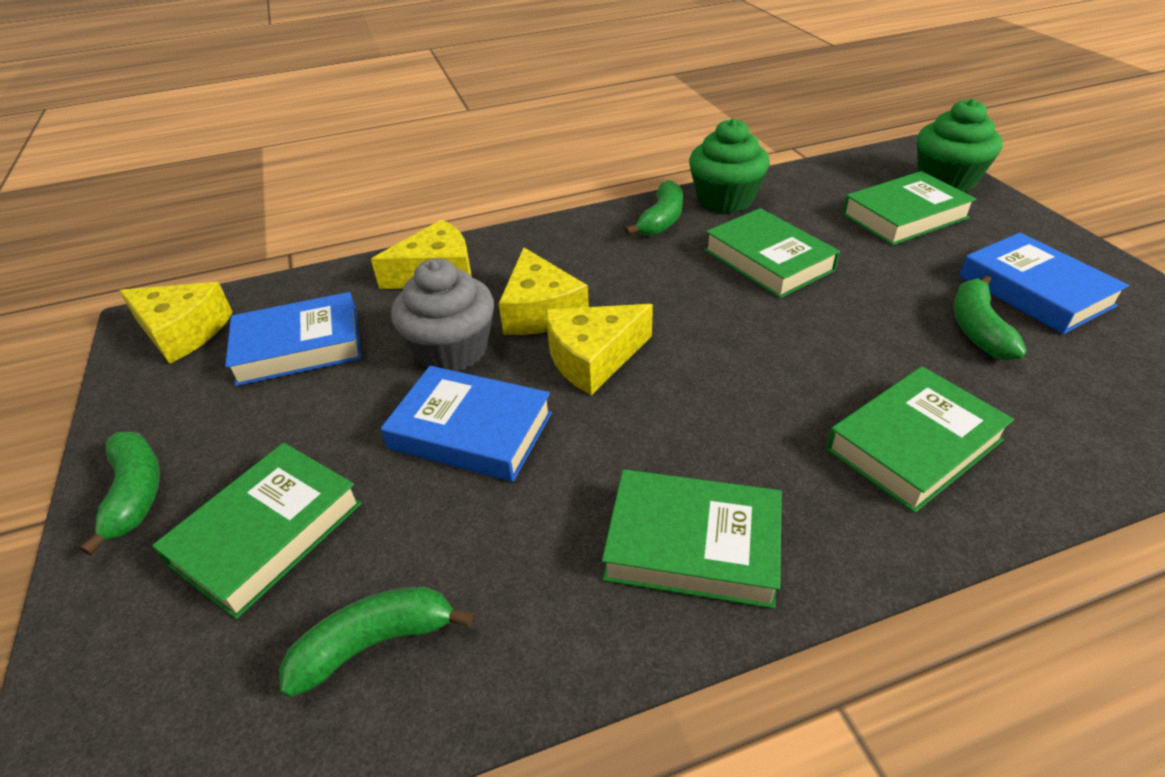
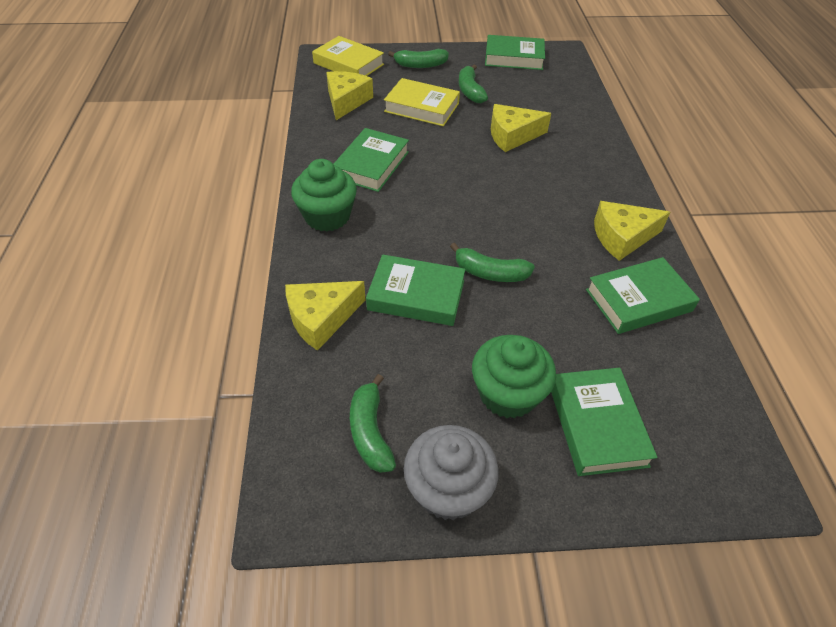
blue book: 3 -> 0
yellow book: 0 -> 2

